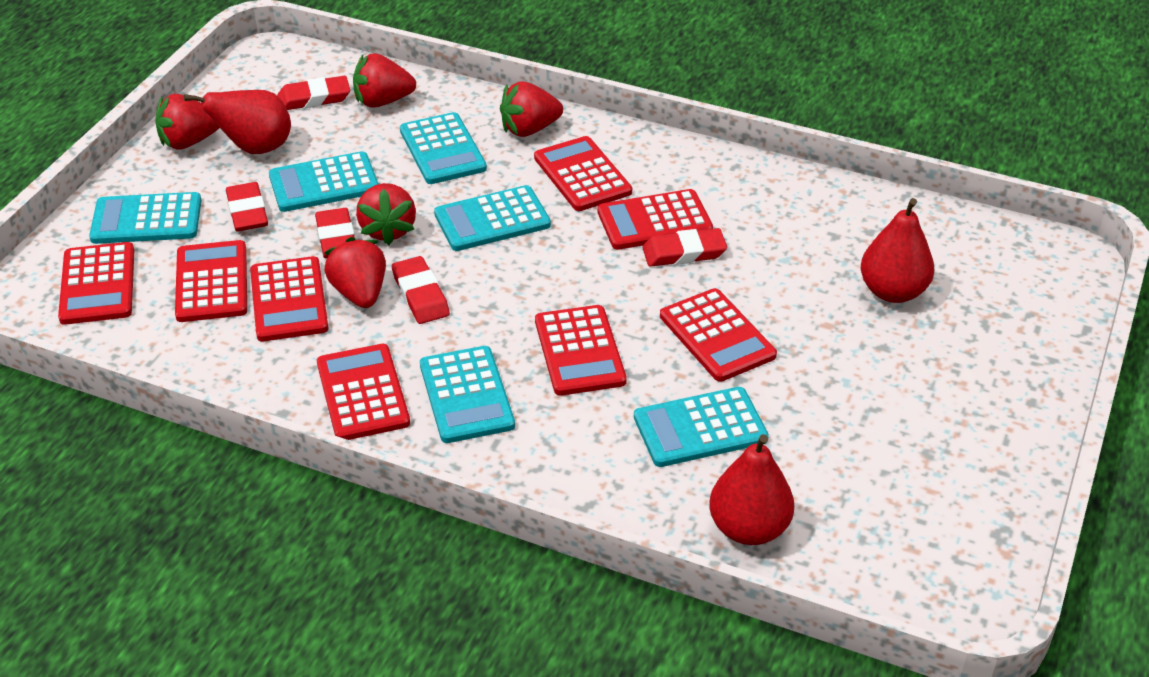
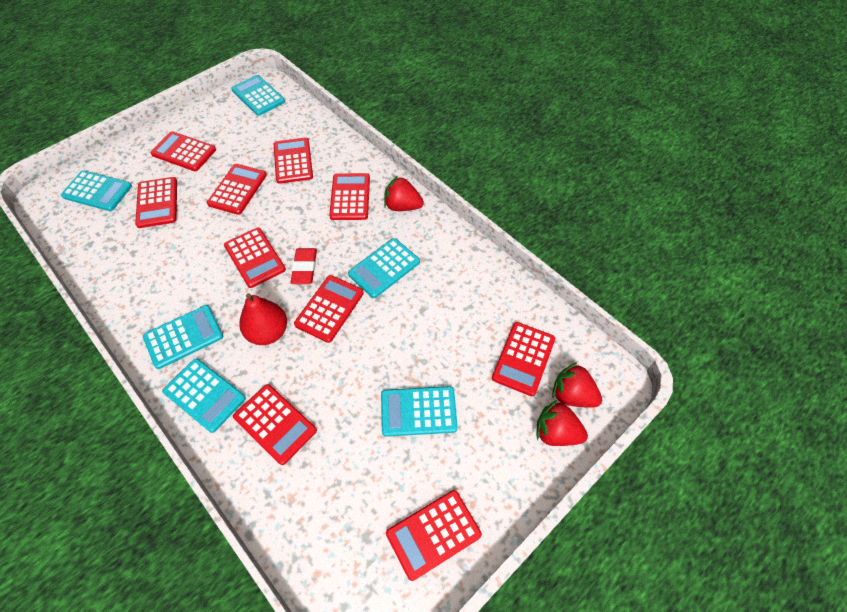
red calculator: 8 -> 10
red eraser: 5 -> 1
red pear: 3 -> 1
red strawberry: 5 -> 3

